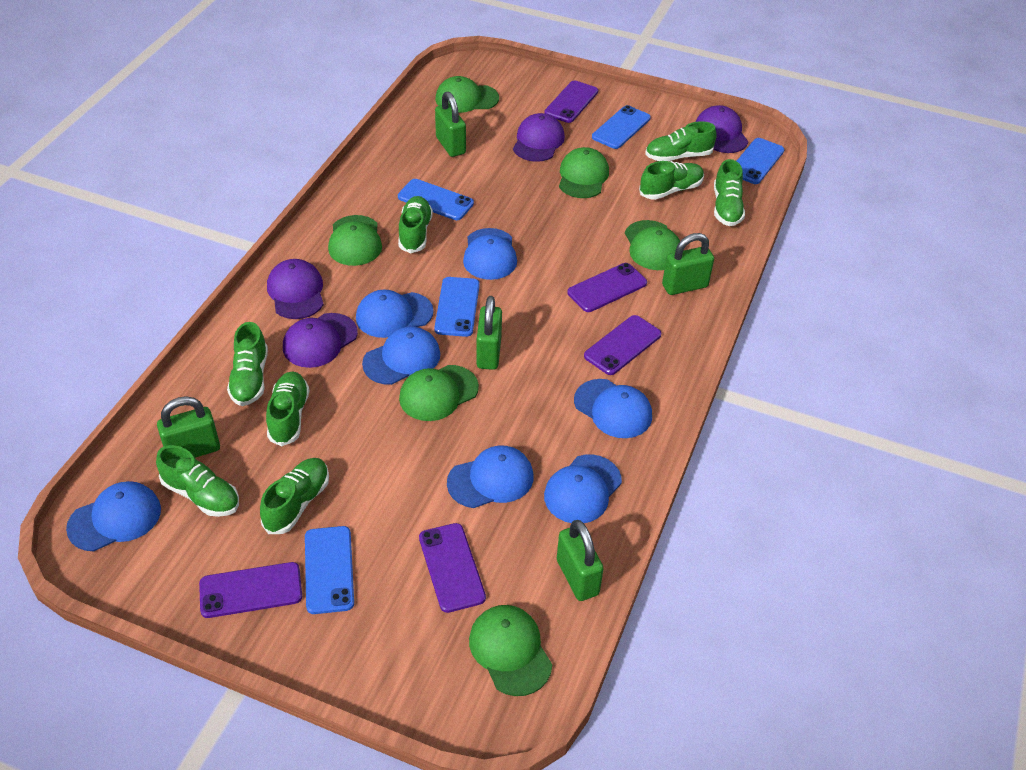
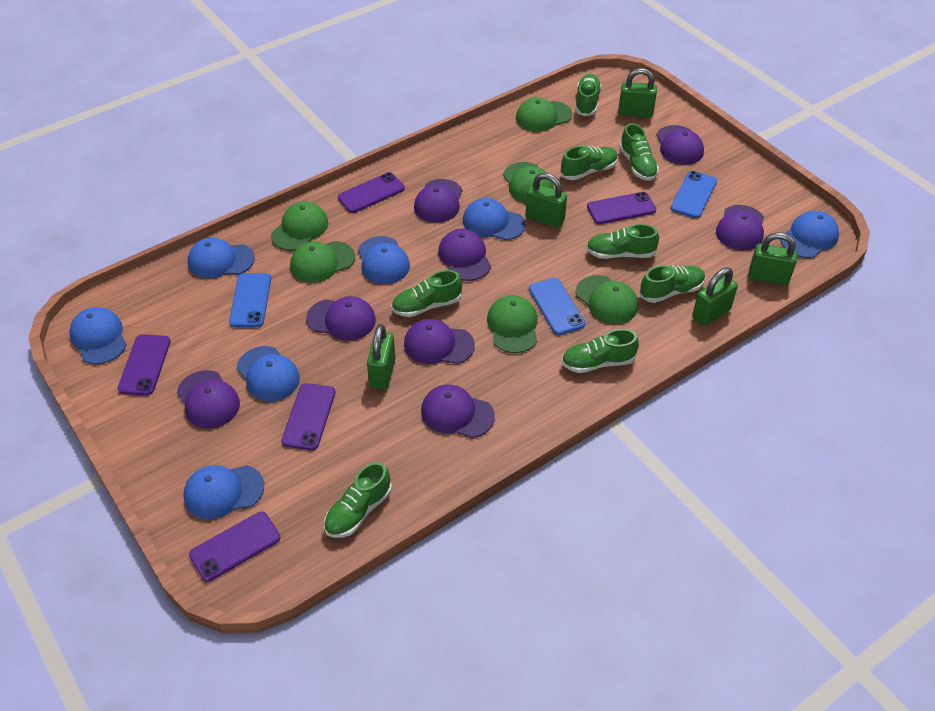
blue phone: 5 -> 3
purple cap: 4 -> 8

